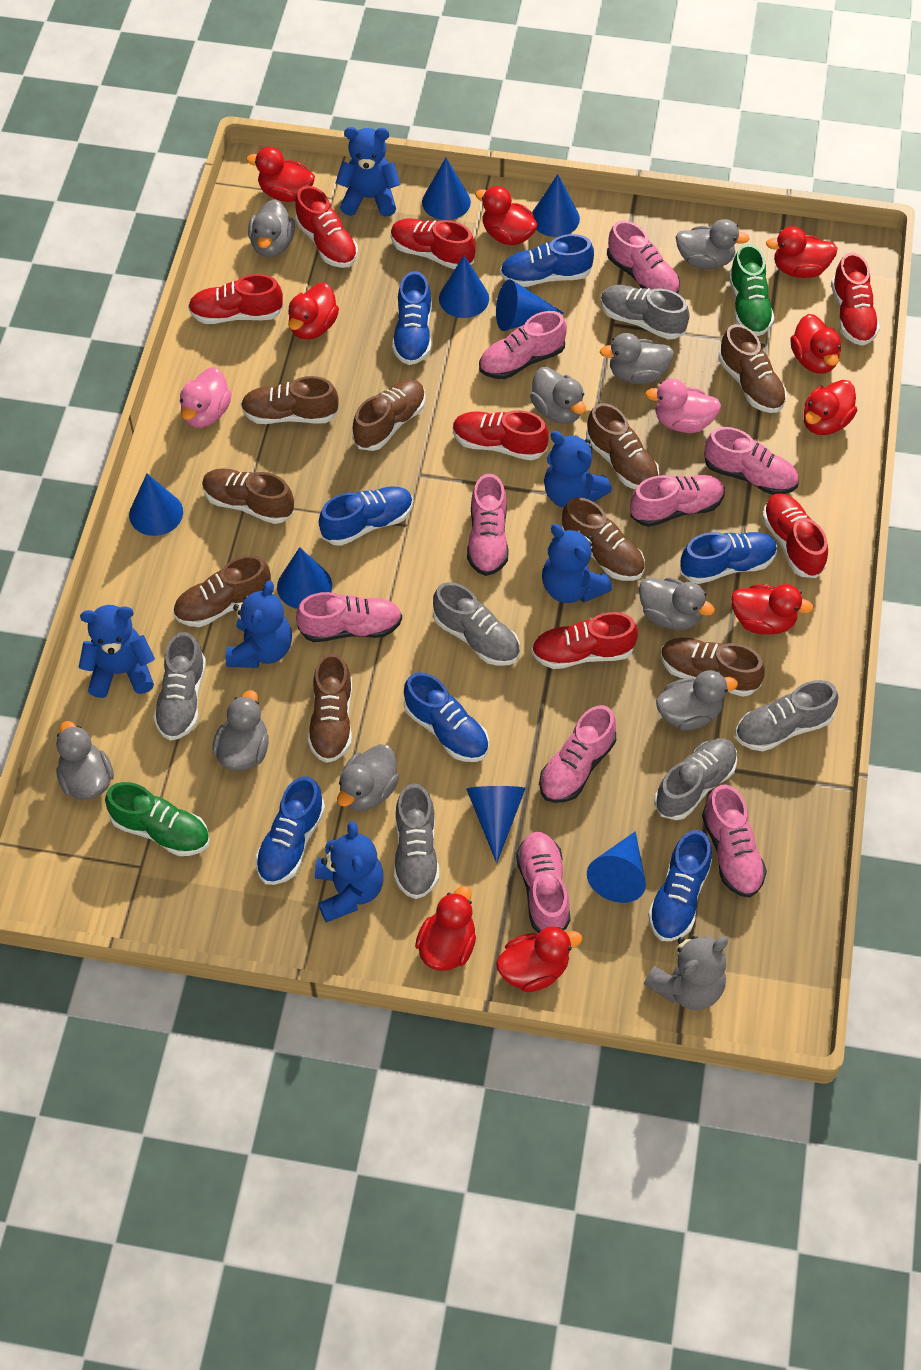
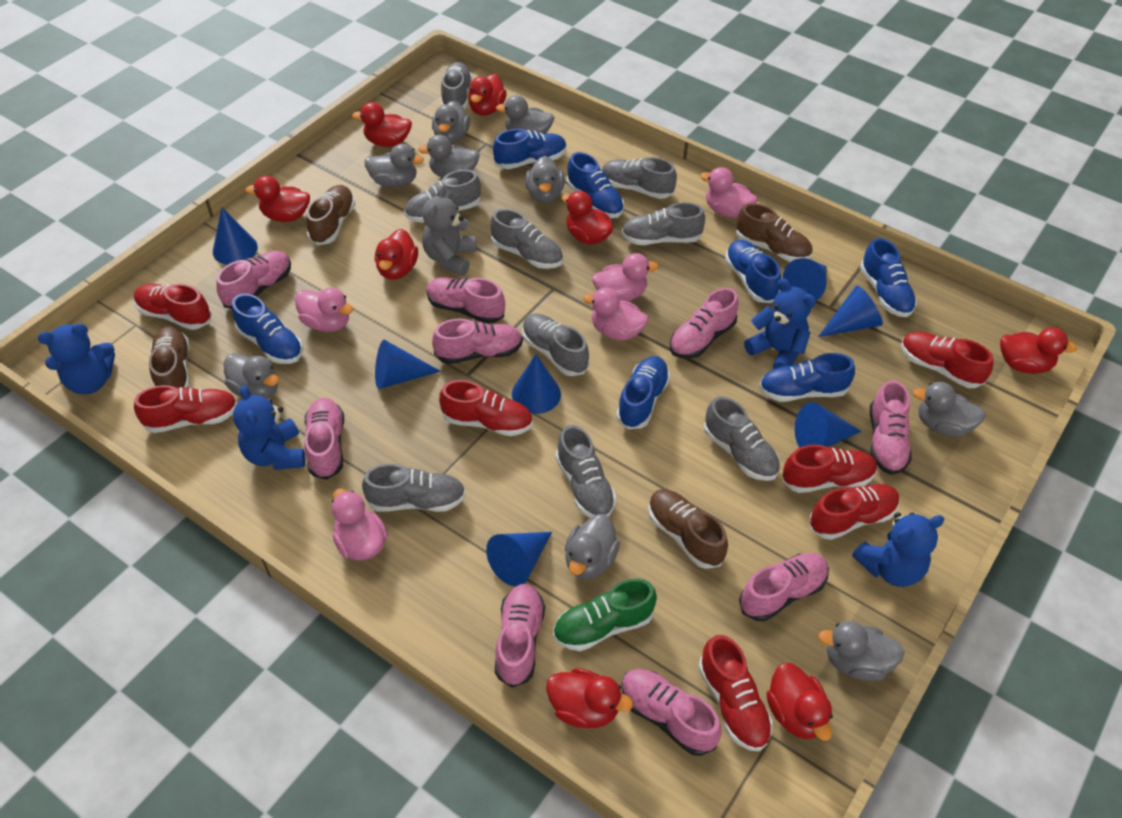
blue cone: 8 -> 7
blue teddy bear: 6 -> 4
brown shoe: 9 -> 4
green shoe: 2 -> 1
grey shoe: 6 -> 9
pink duck: 2 -> 5
red duck: 9 -> 8

